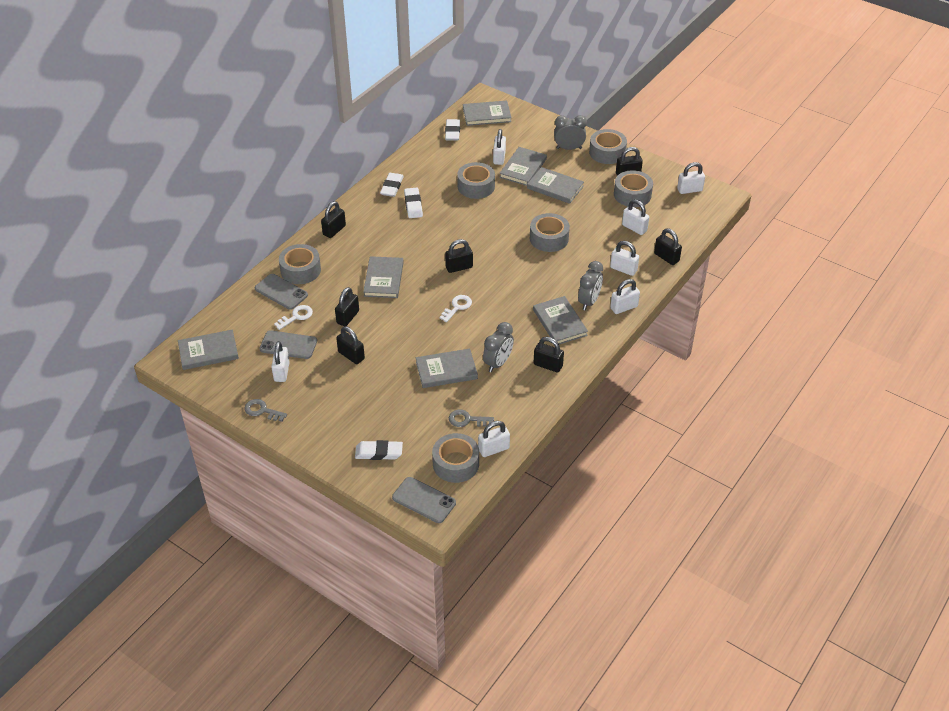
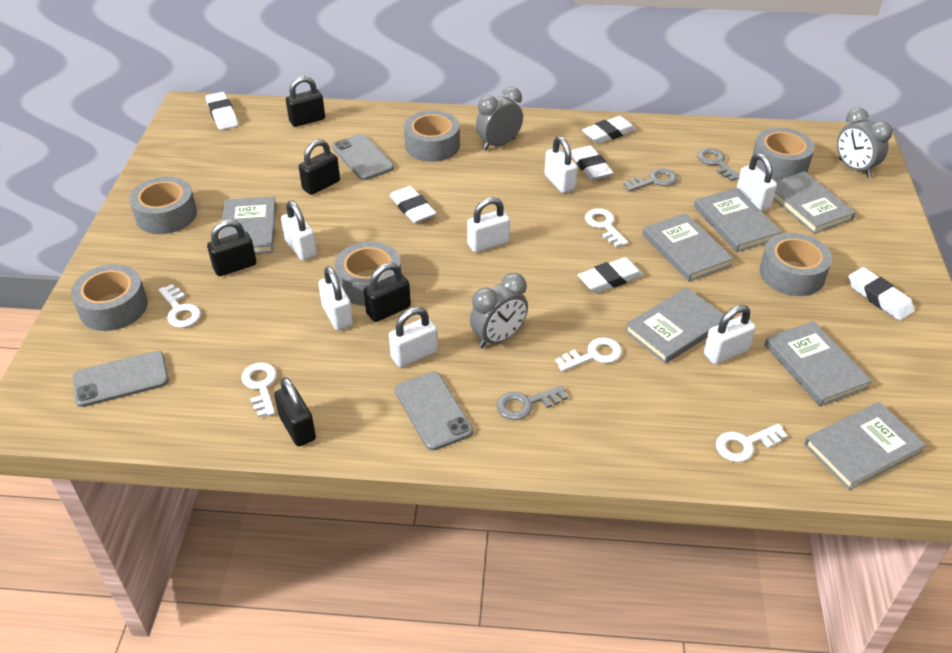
black padlock: 7 -> 5
grey key: 2 -> 3
white eraser: 4 -> 6
white key: 2 -> 5

